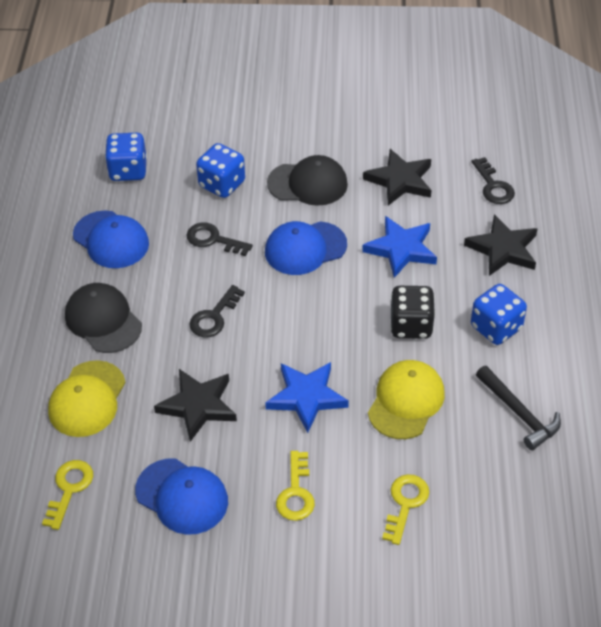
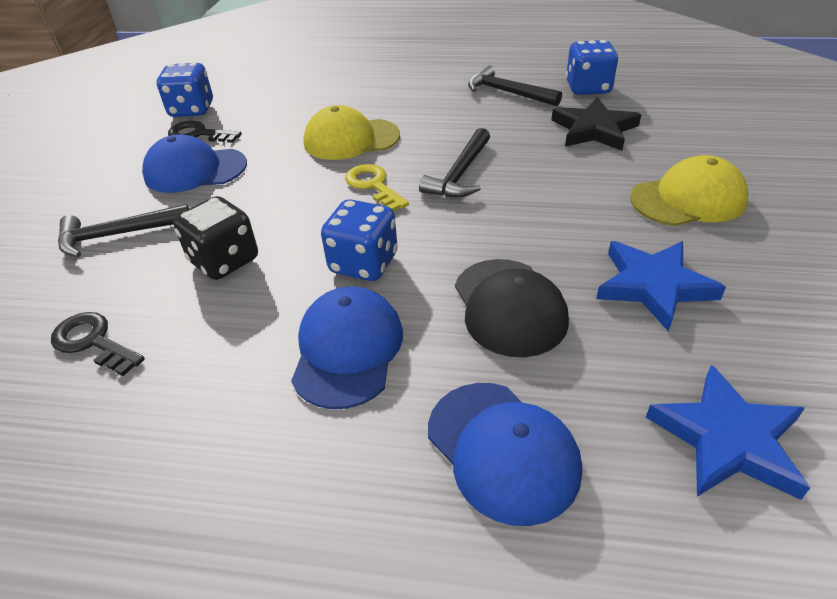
black cap: 2 -> 1
black hammer: 1 -> 3
black key: 3 -> 2
black star: 3 -> 1
yellow key: 3 -> 1

